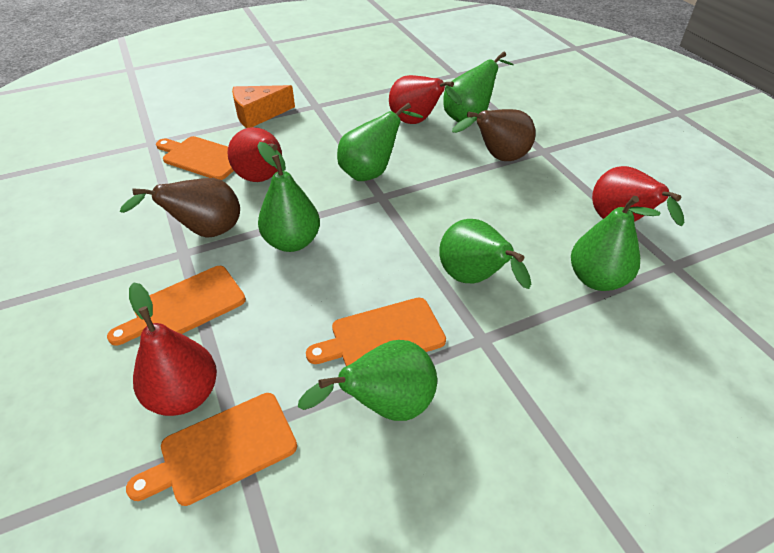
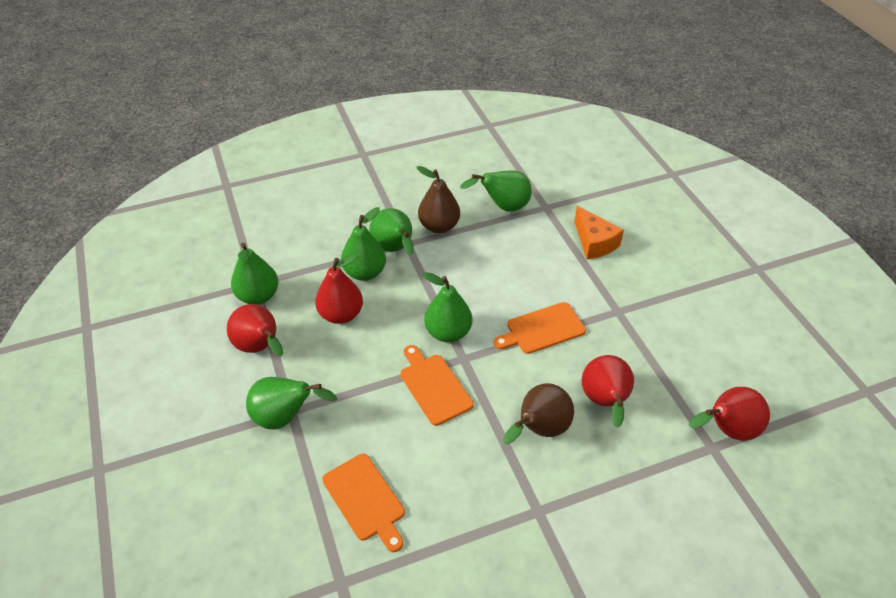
orange cutting board: 4 -> 3

